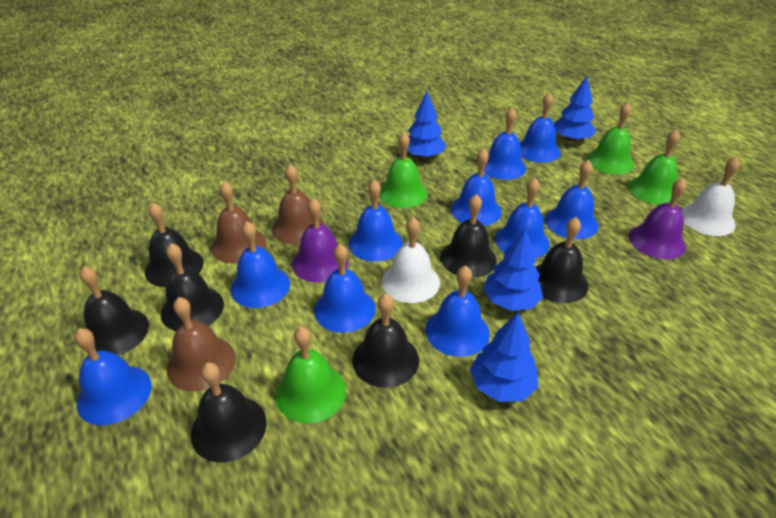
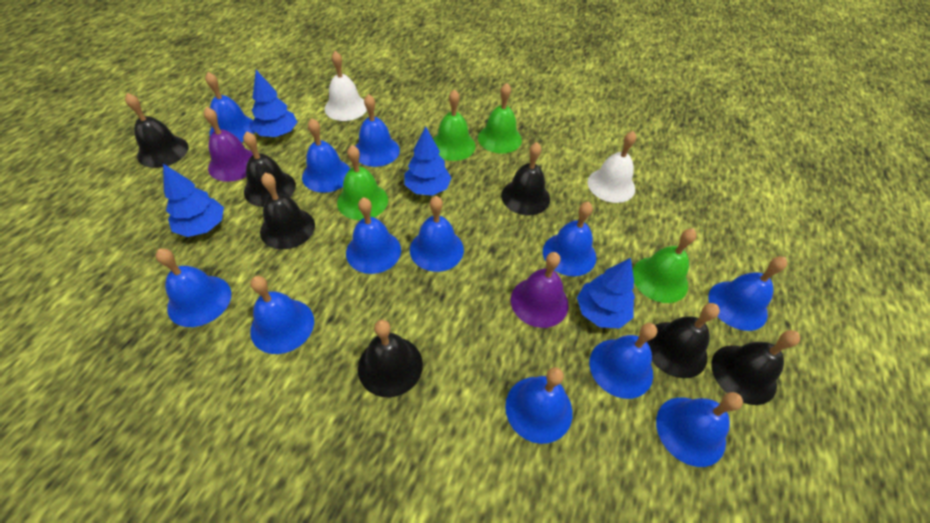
blue bell: 10 -> 12
brown bell: 3 -> 0

